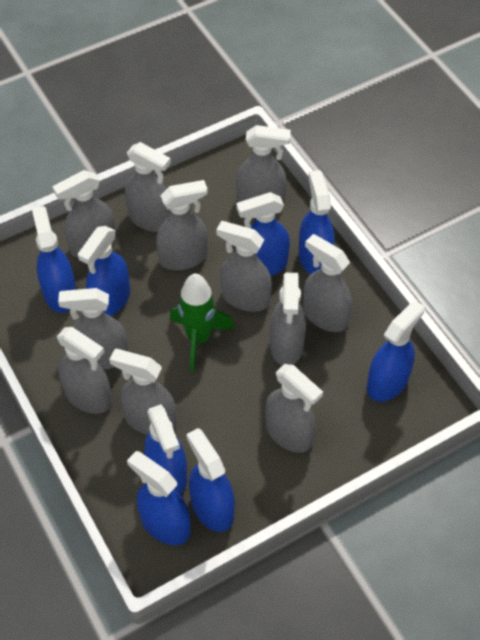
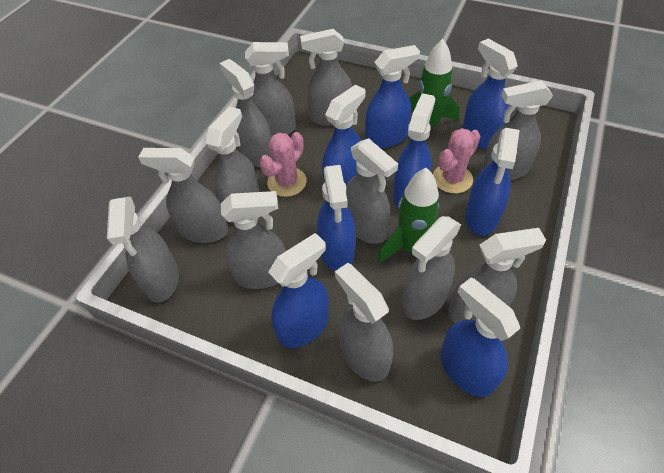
green rocket: 1 -> 2
grey spray bottle: 11 -> 12
pink cactus: 0 -> 2

